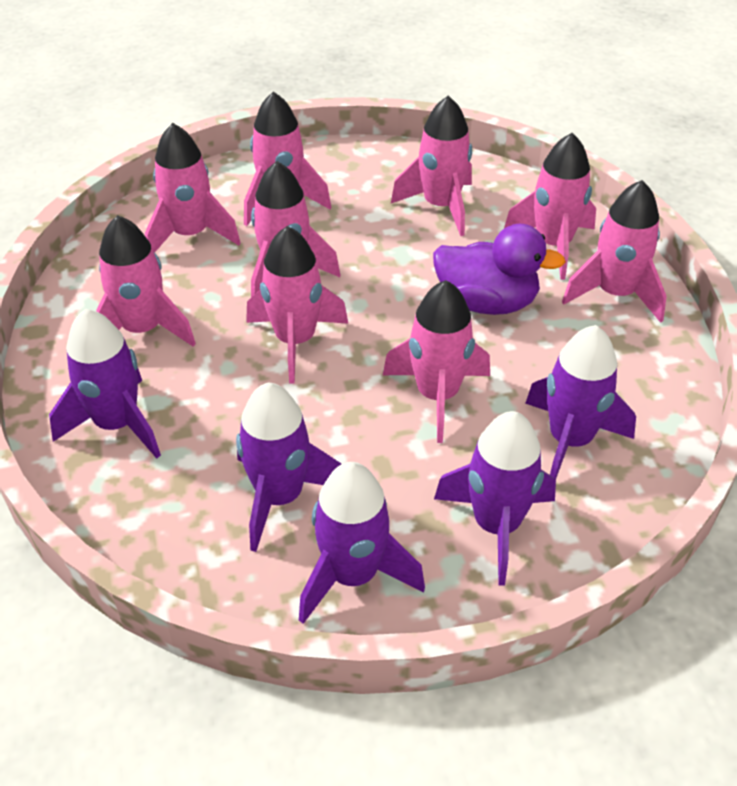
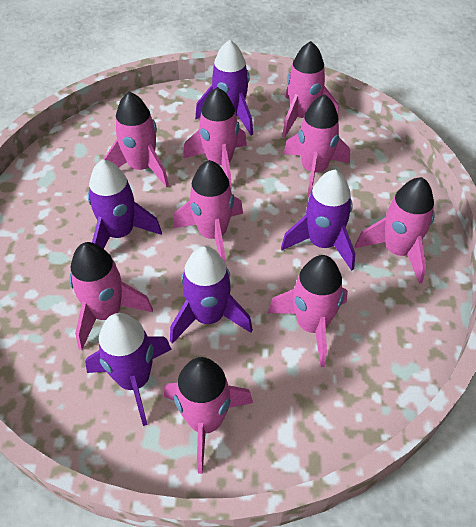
purple duck: 1 -> 0

